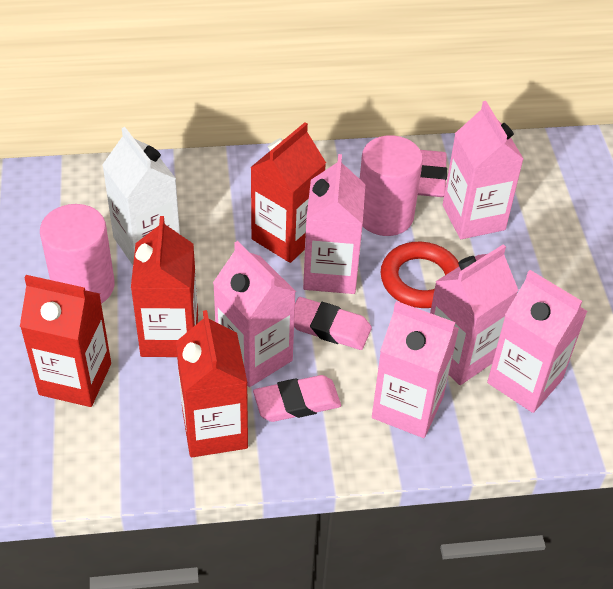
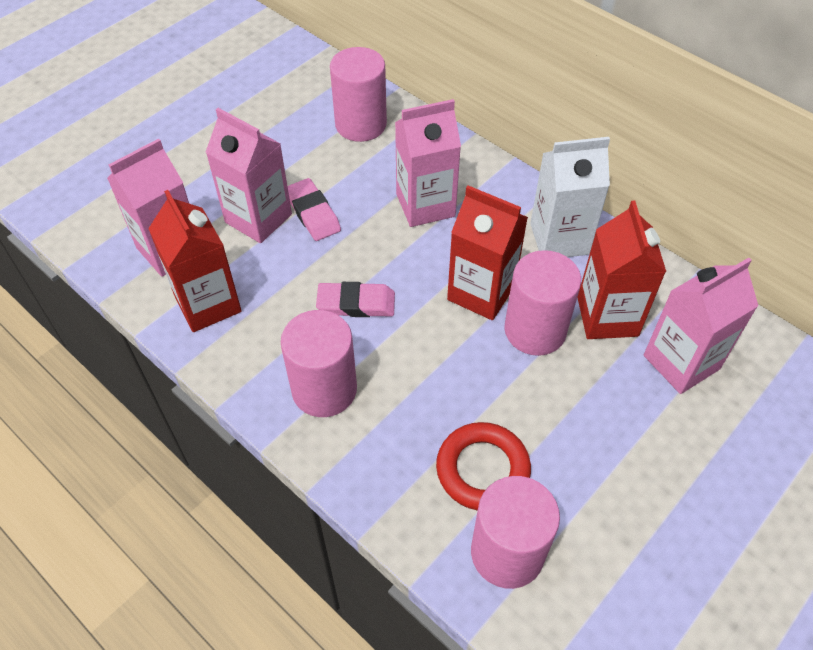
pink carton: 6 -> 4
pink cylinder: 2 -> 4
pink eraser: 3 -> 2
red carton: 4 -> 3

